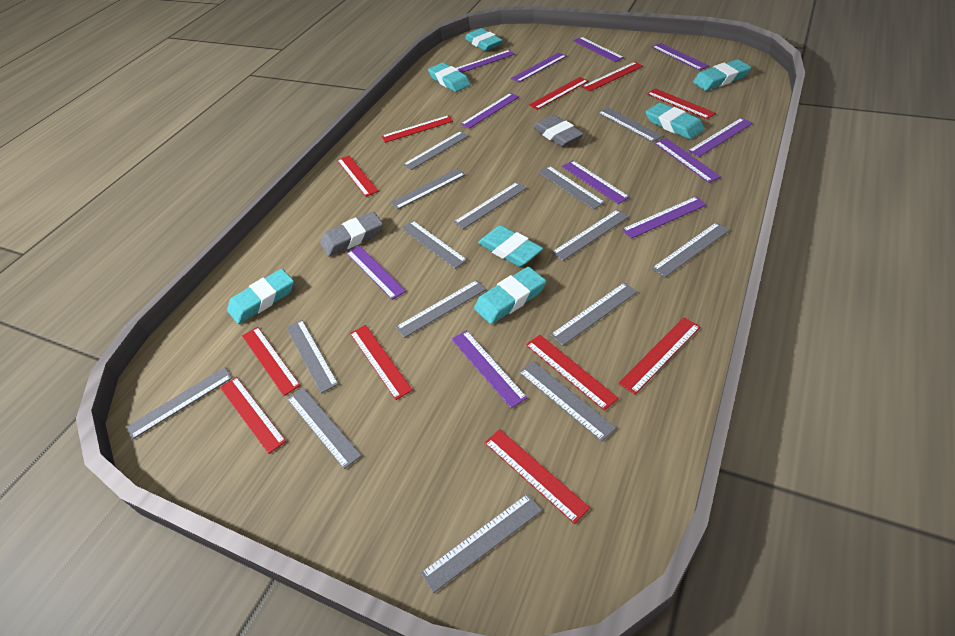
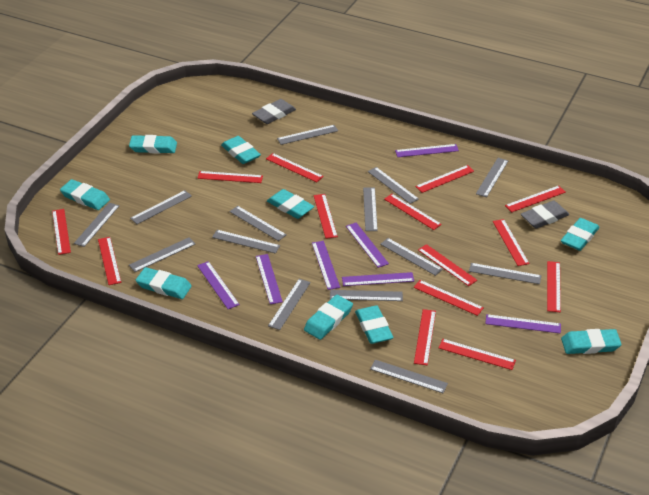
grey ruler: 15 -> 14
purple ruler: 11 -> 7
red ruler: 11 -> 14
turquoise eraser: 7 -> 9

